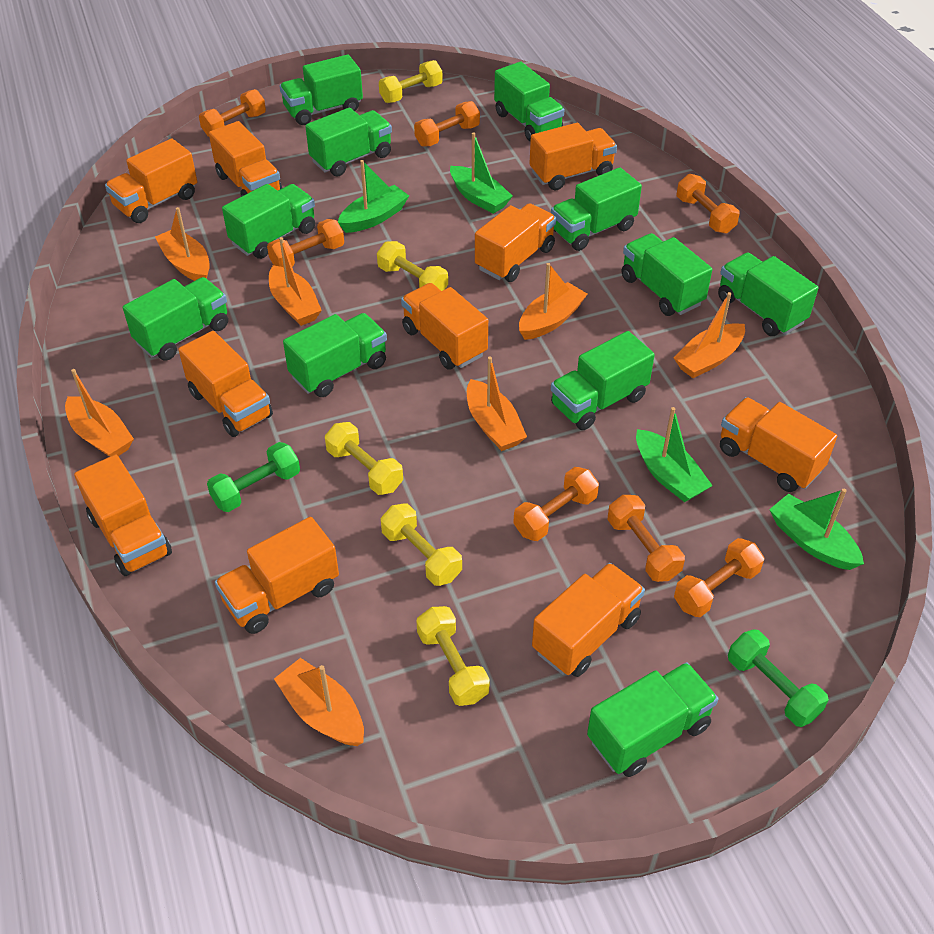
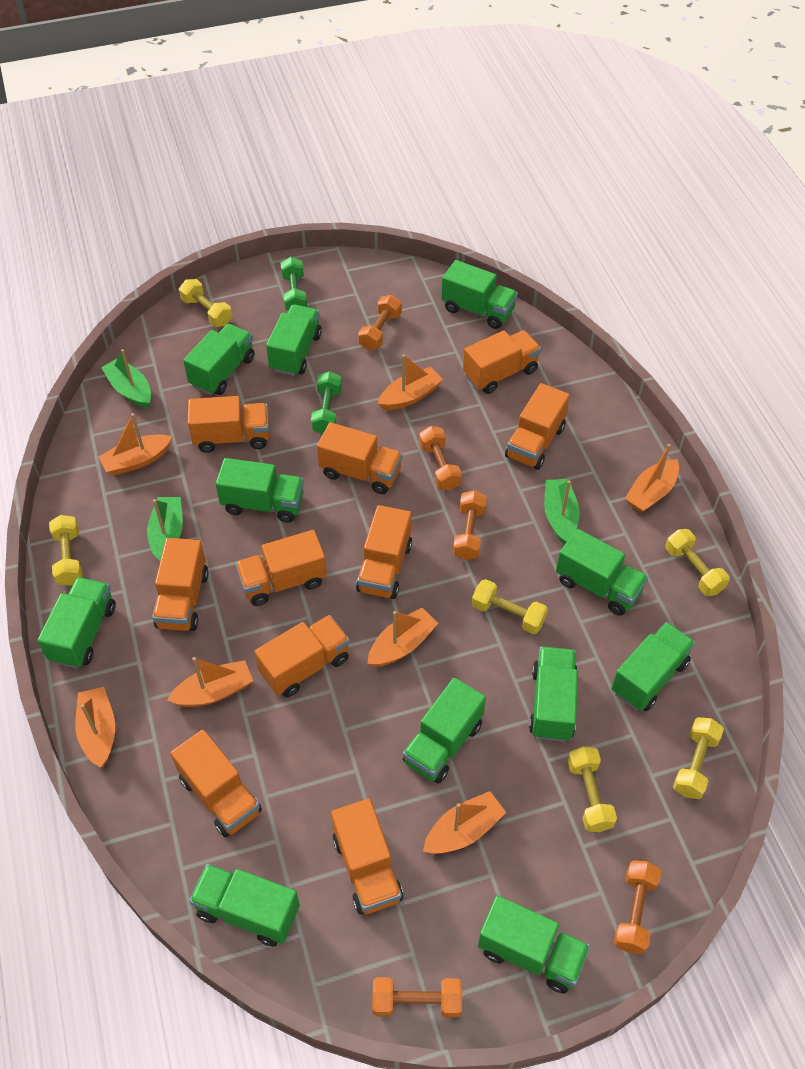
green boat: 4 -> 3
orange dumbbell: 7 -> 5
yellow dumbbell: 5 -> 6

